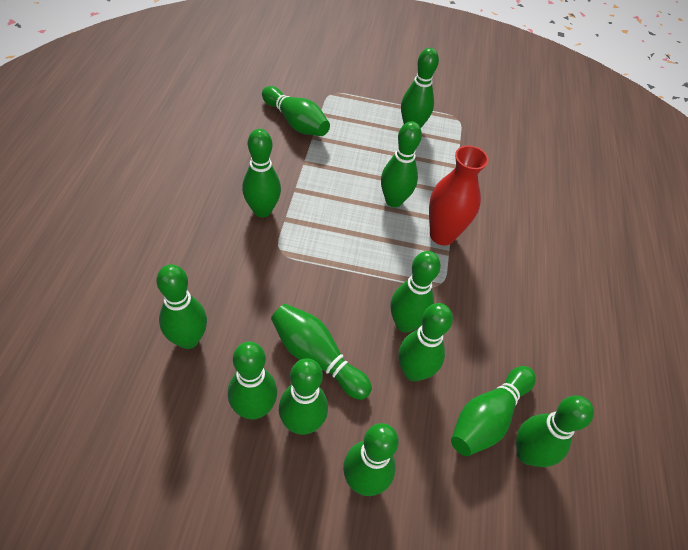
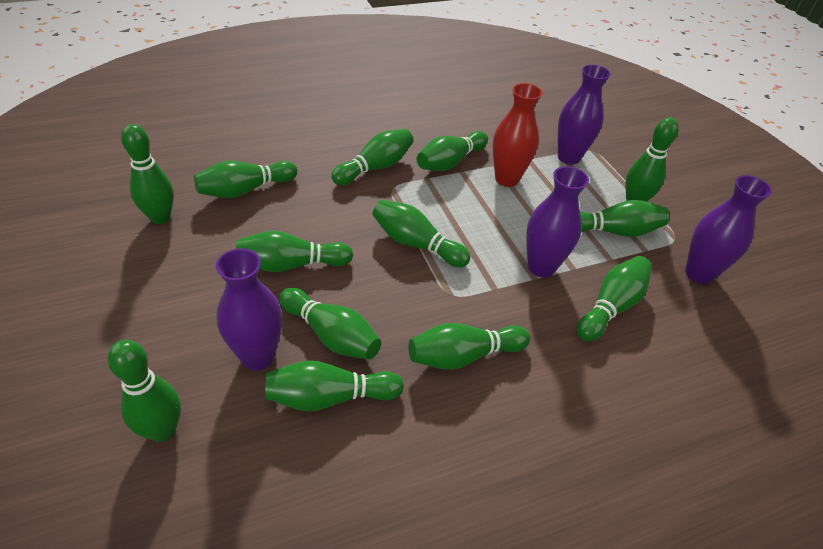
purple vase: 0 -> 4

